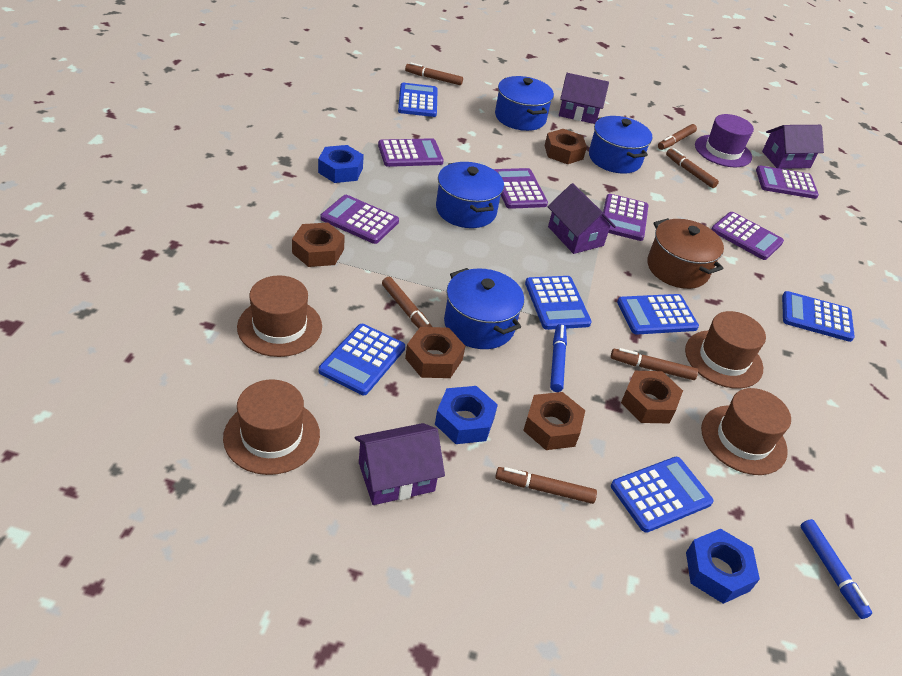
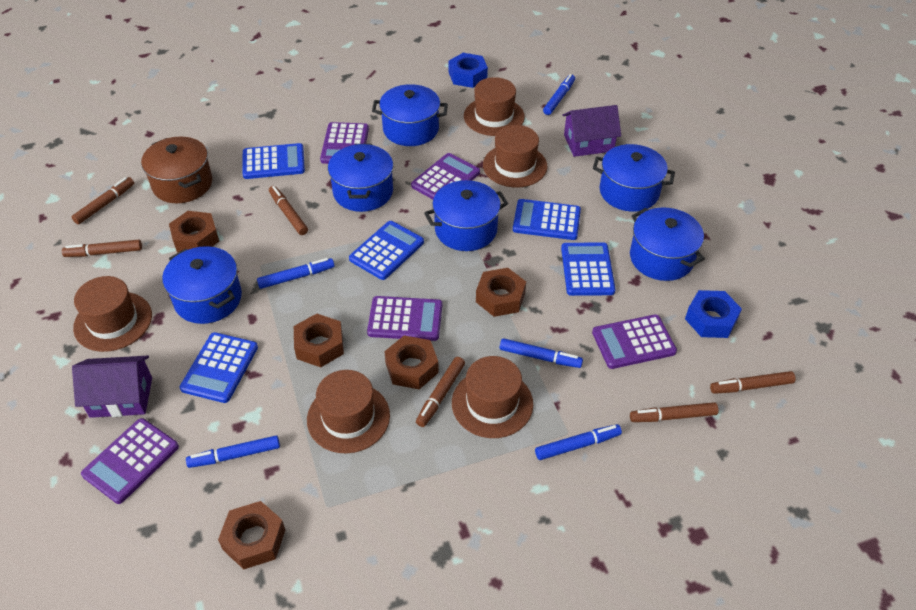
blue calculator: 6 -> 5
blue marker: 2 -> 5
blue nut: 3 -> 2
blue pot: 4 -> 6
brown hat: 4 -> 5
purple calculator: 6 -> 5
purple hat: 1 -> 0
purple house: 4 -> 2

